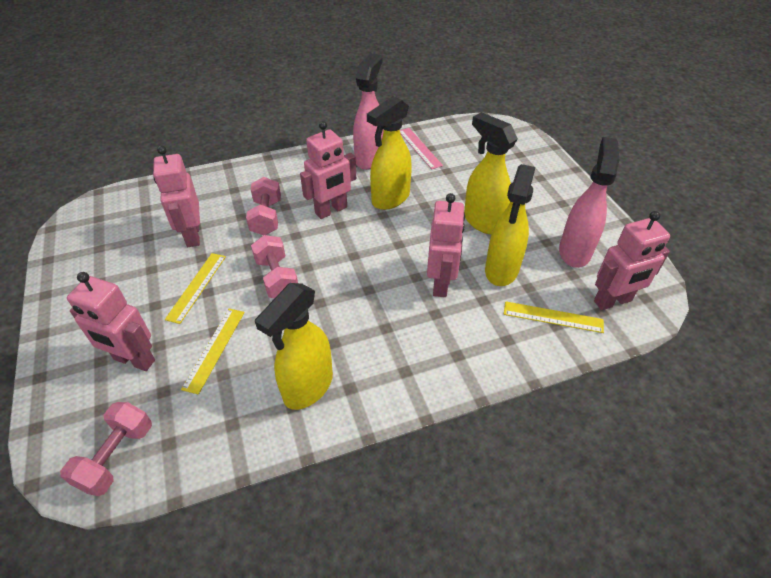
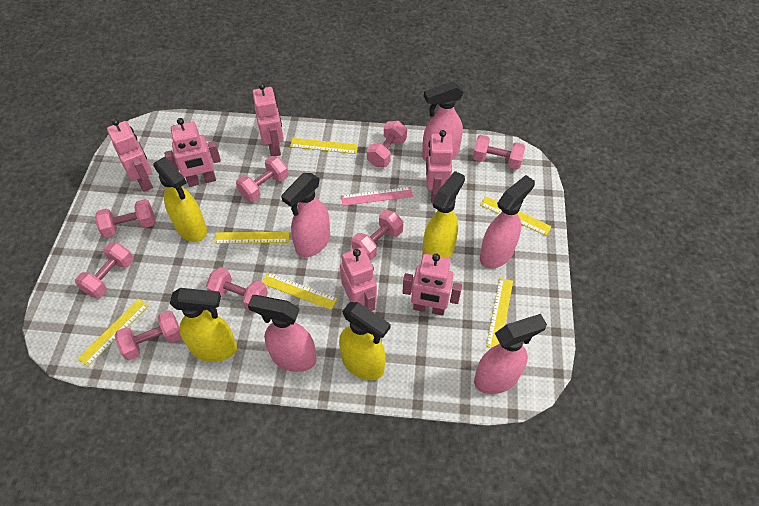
pink dumbbell: 3 -> 8
pink robot: 5 -> 6
pink spray bottle: 2 -> 5
yellow ruler: 3 -> 6

